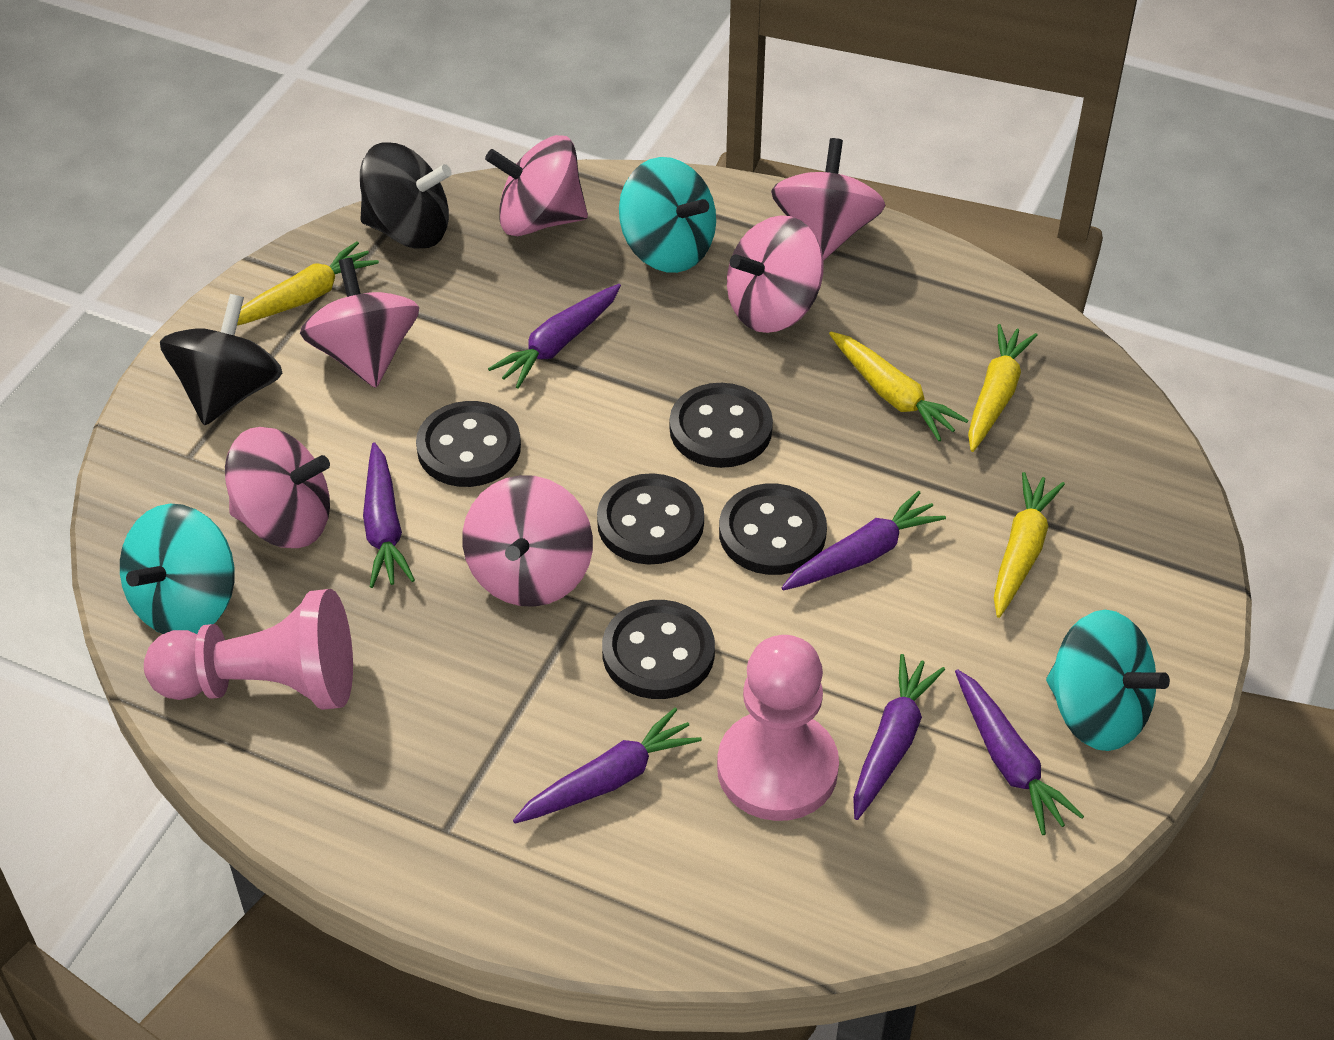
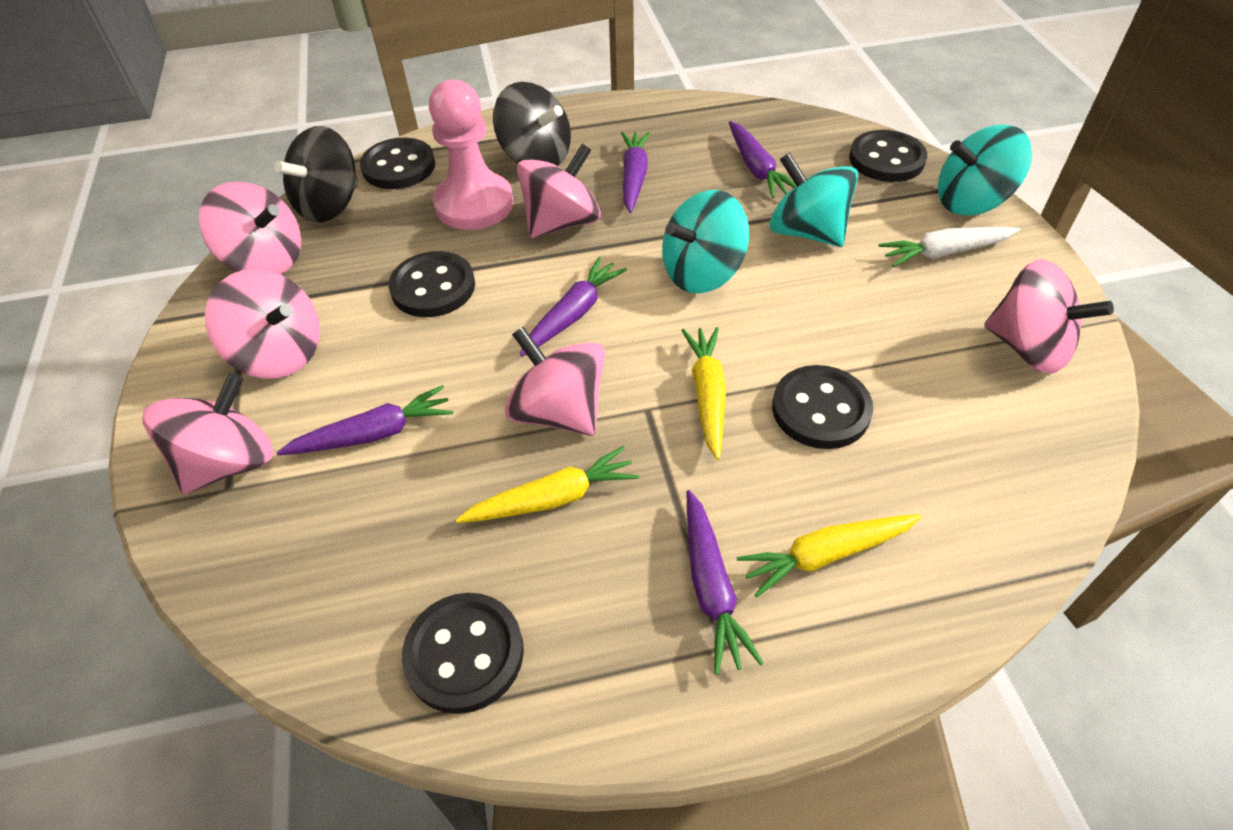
pink pawn: 2 -> 1
purple carrot: 6 -> 5
white carrot: 0 -> 1
yellow carrot: 4 -> 3

